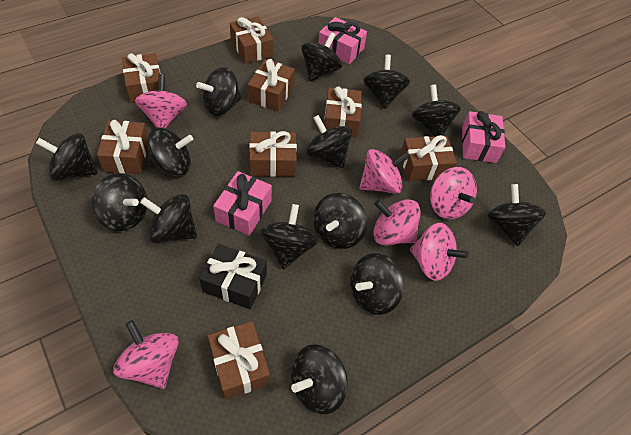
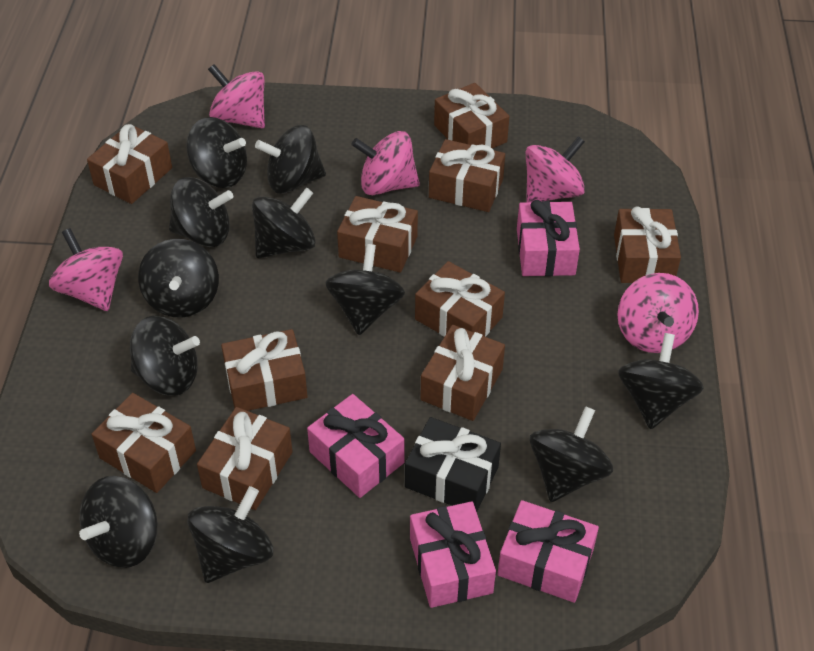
black spinning top: 14 -> 11
brown gift: 8 -> 10
pink gift: 3 -> 4
pink spinning top: 6 -> 5

